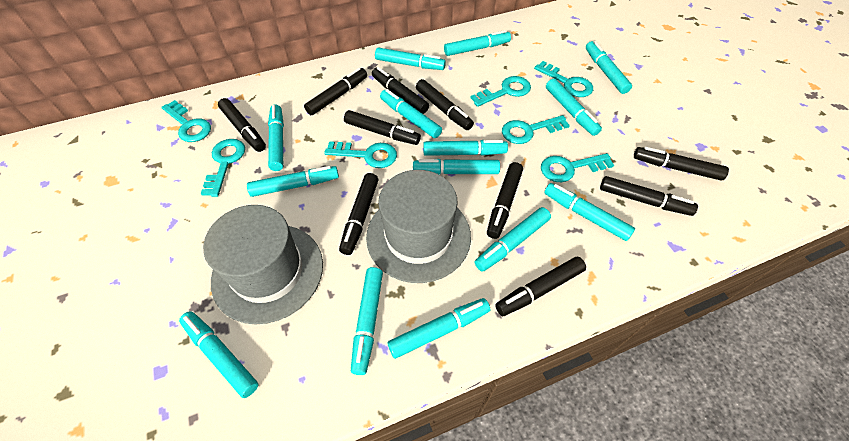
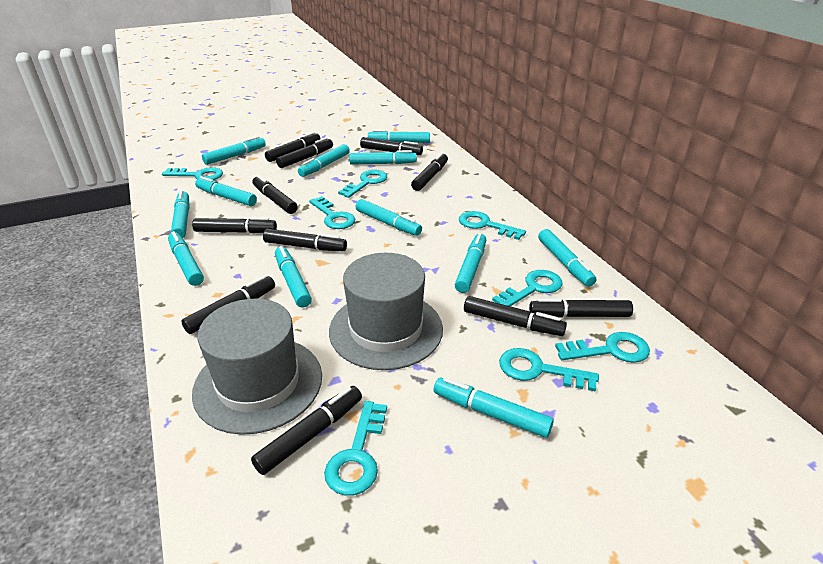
black marker: 10 -> 11
turquoise key: 7 -> 8
turquoise marker: 14 -> 12

